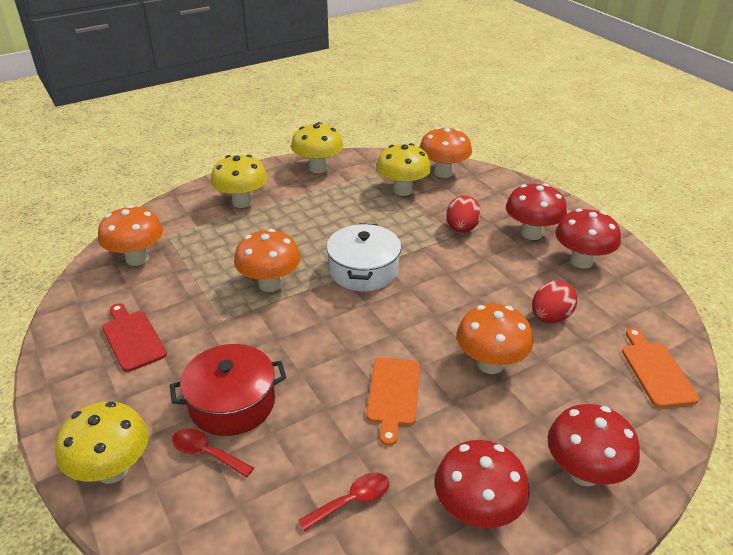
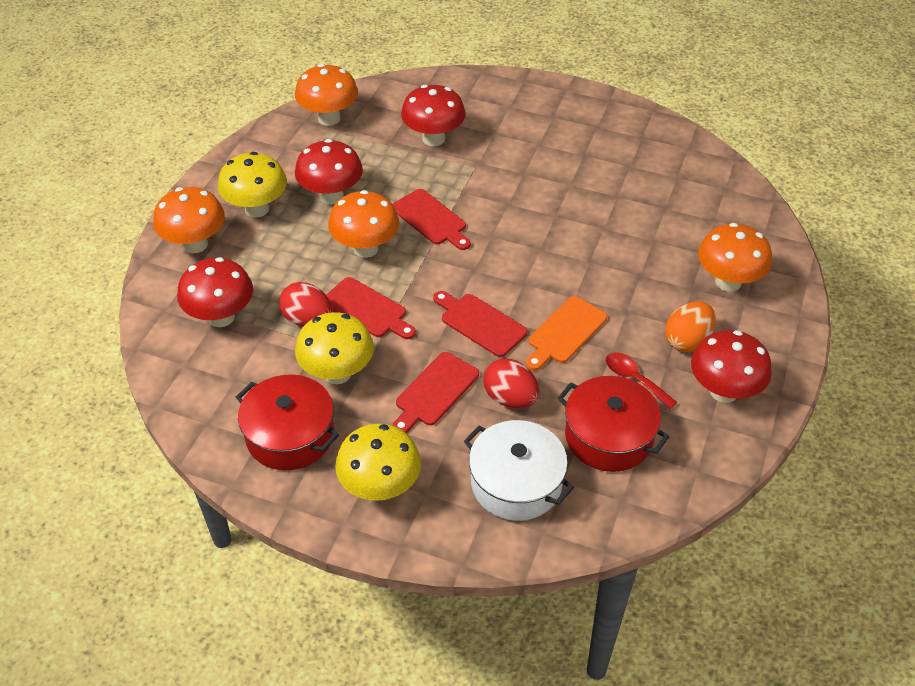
orange cutting board: 2 -> 1
orange egg: 0 -> 1
red cutting board: 1 -> 4
red pot: 1 -> 2
red spoon: 2 -> 1
yellow mushroom: 4 -> 3

